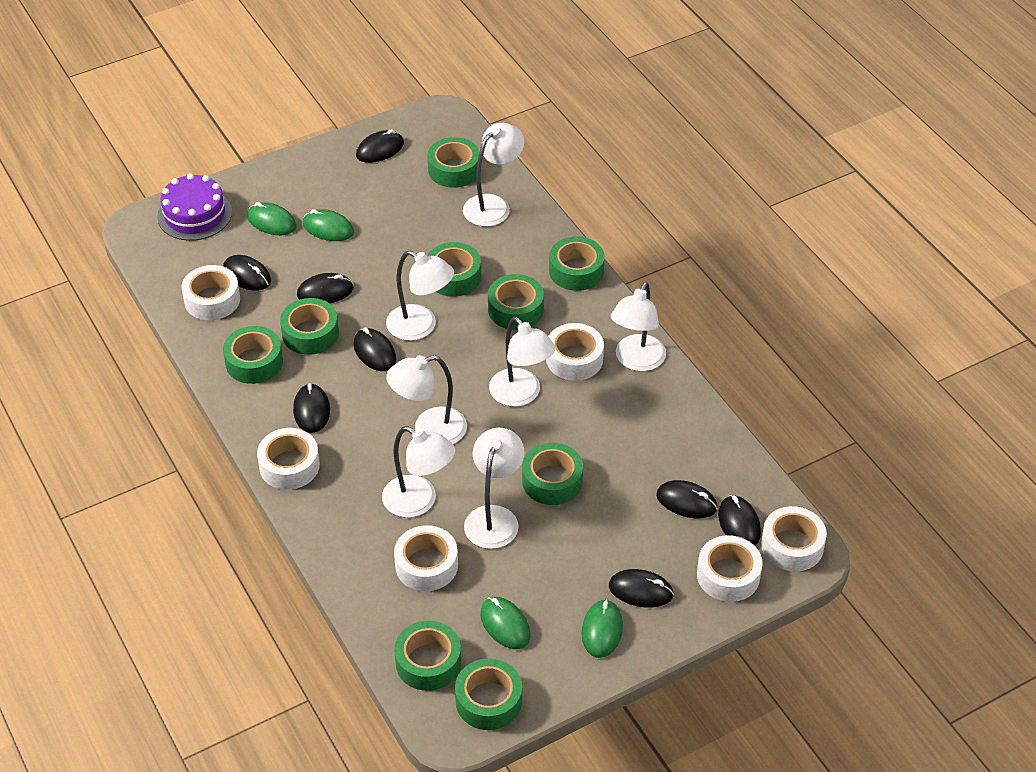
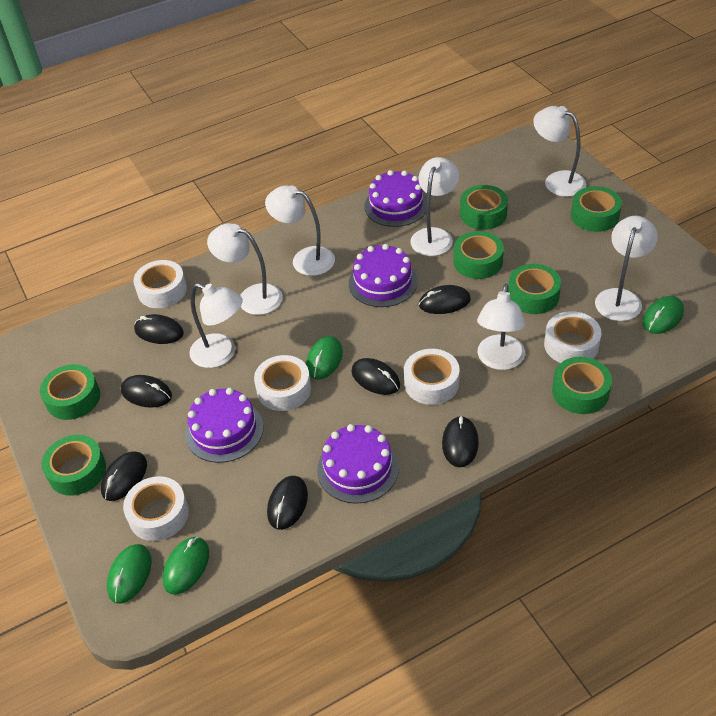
black mouse: 8 -> 7
green tape: 9 -> 7
purple cake: 1 -> 4
white tape: 6 -> 5

